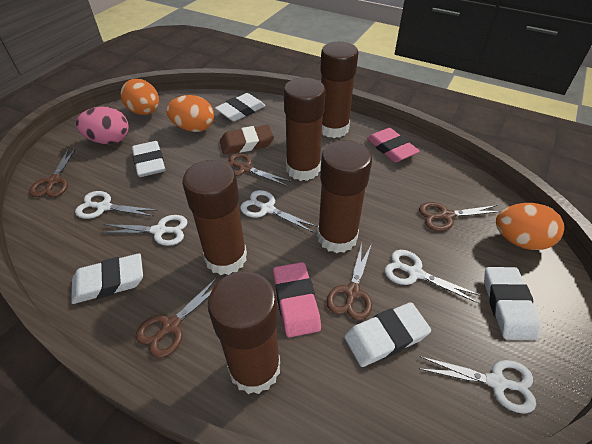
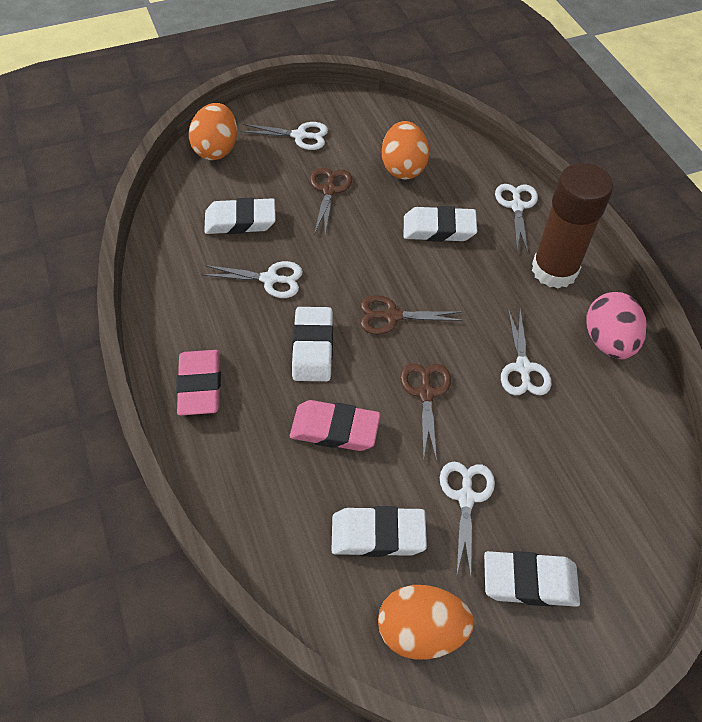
brown eraser: 1 -> 0
brown glue stick: 5 -> 1
brown scissors: 5 -> 3

